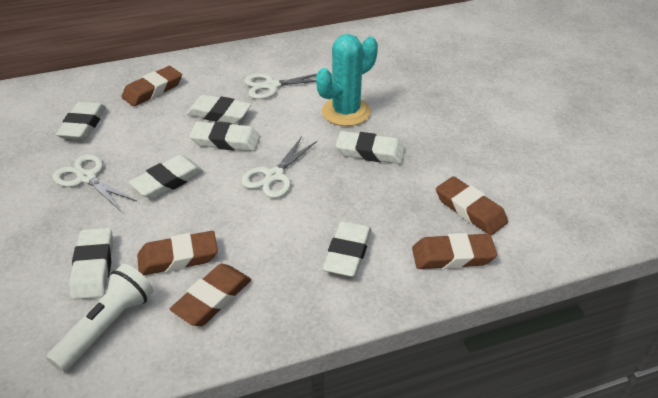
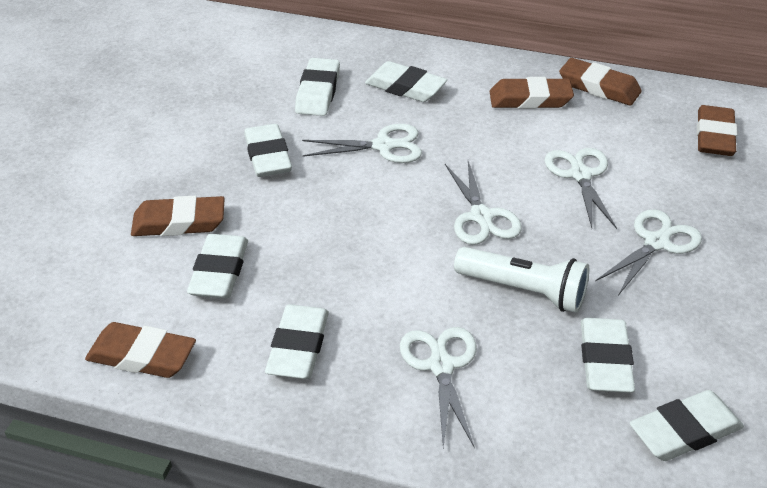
turquoise cactus: 1 -> 0
white scissors: 3 -> 5

